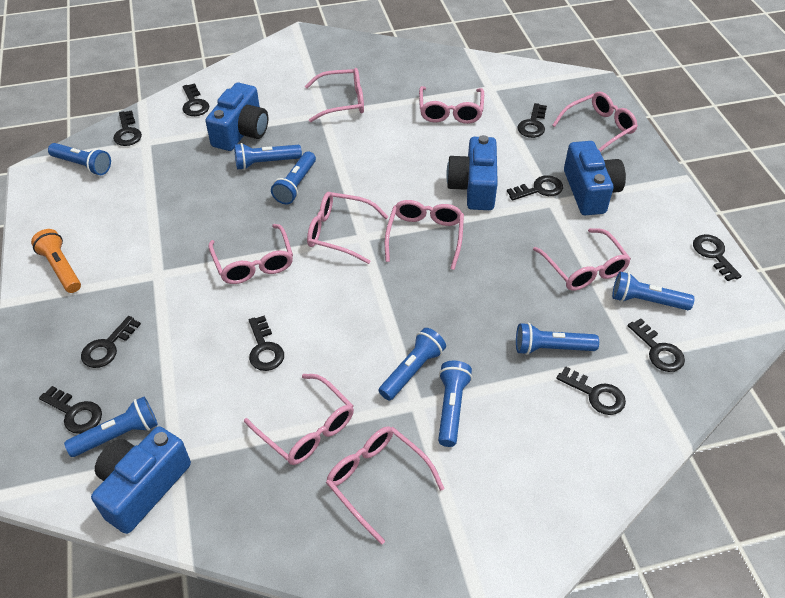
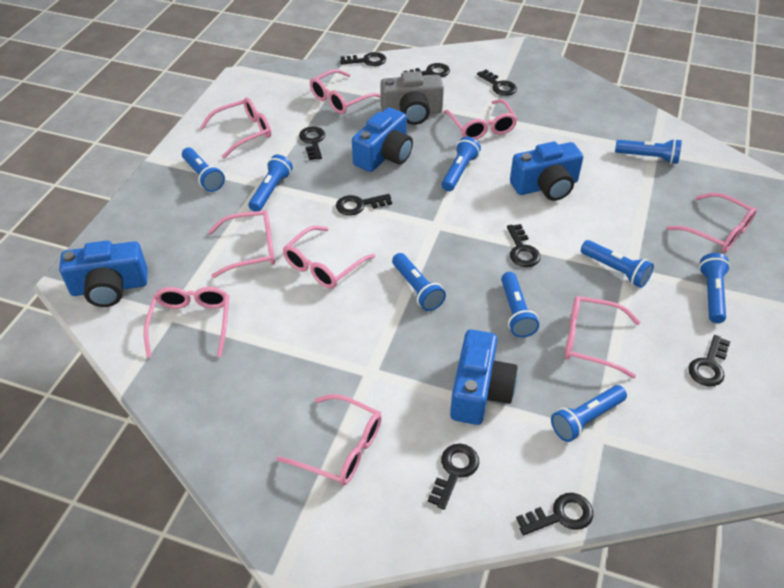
black key: 10 -> 9
blue flashlight: 8 -> 9
grey camera: 0 -> 1
orange flashlight: 1 -> 0

